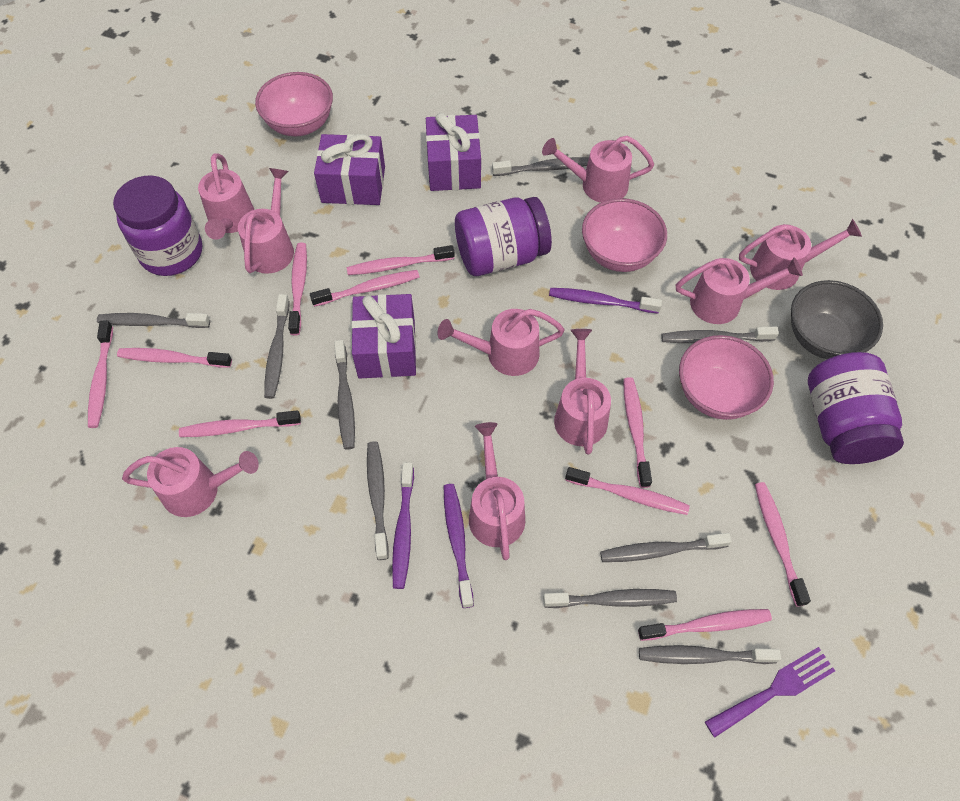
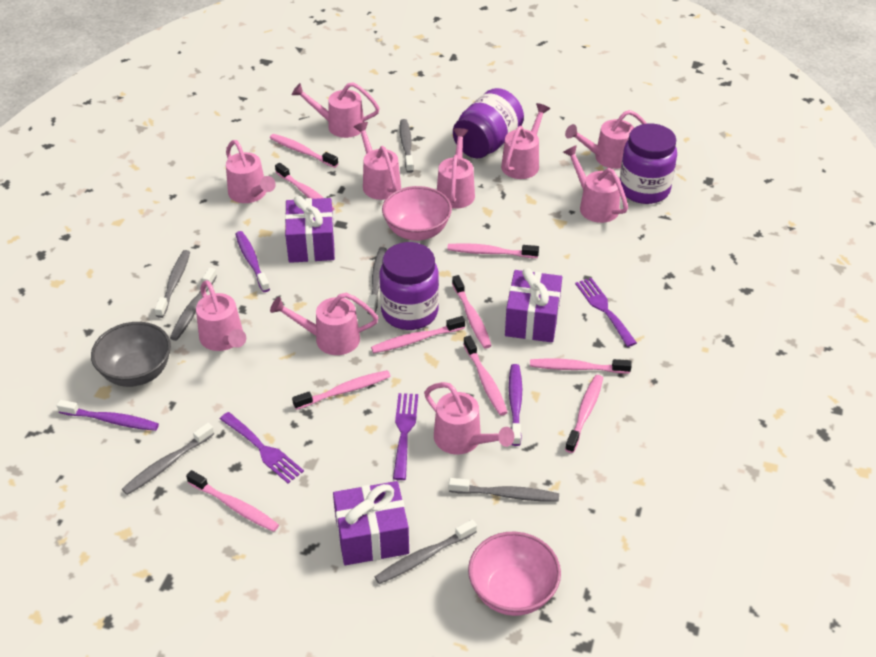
grey toothbrush: 9 -> 7
pink bowl: 3 -> 2
pink watering can: 9 -> 10
purple fork: 1 -> 3

